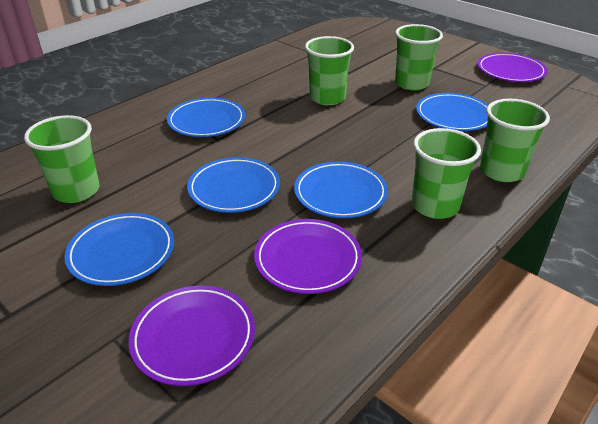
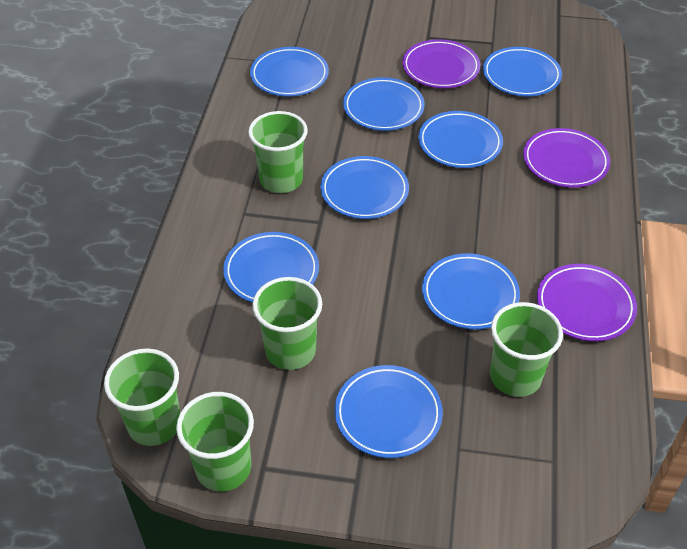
blue plate: 5 -> 8

